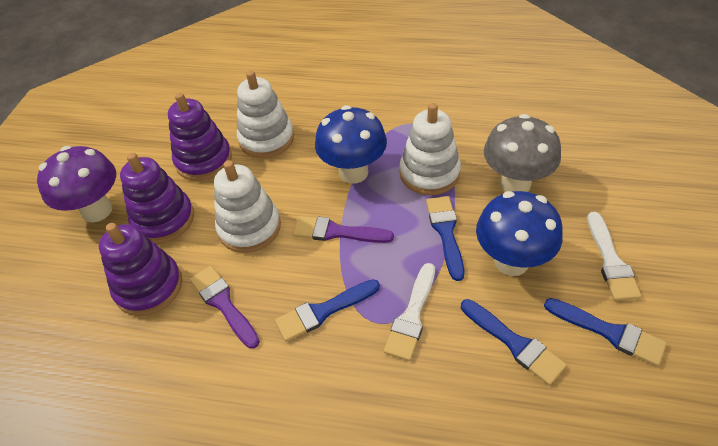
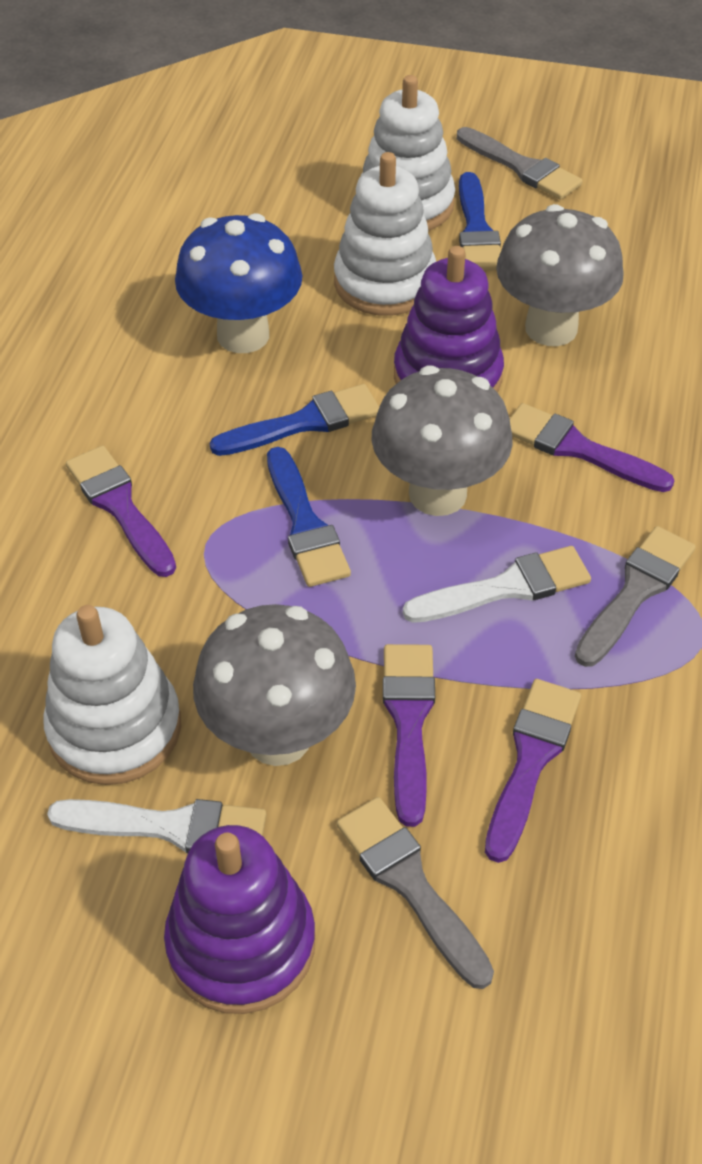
blue brush: 4 -> 3
blue mushroom: 2 -> 1
grey brush: 0 -> 3
grey mushroom: 1 -> 3
purple brush: 2 -> 4
purple mushroom: 1 -> 0
purple stacking toy: 3 -> 2

